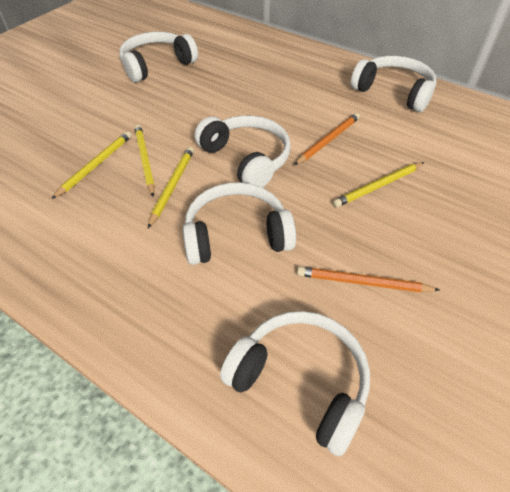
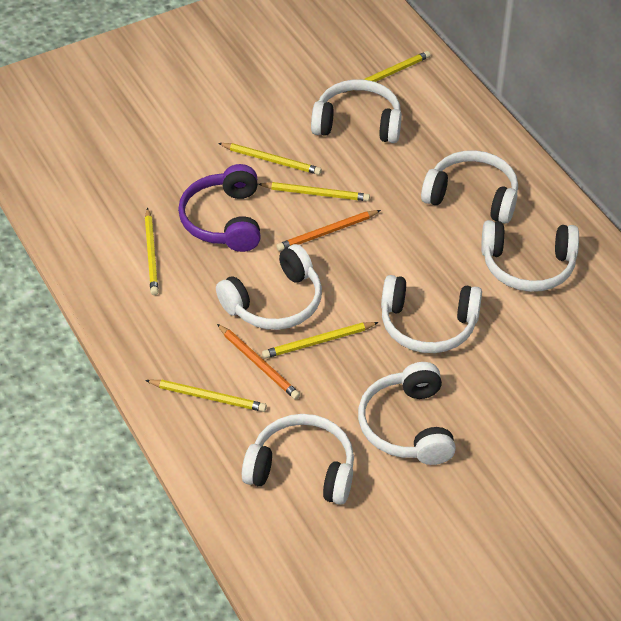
purple headphones: 0 -> 1
white headphones: 5 -> 7
yellow pencil: 4 -> 6

